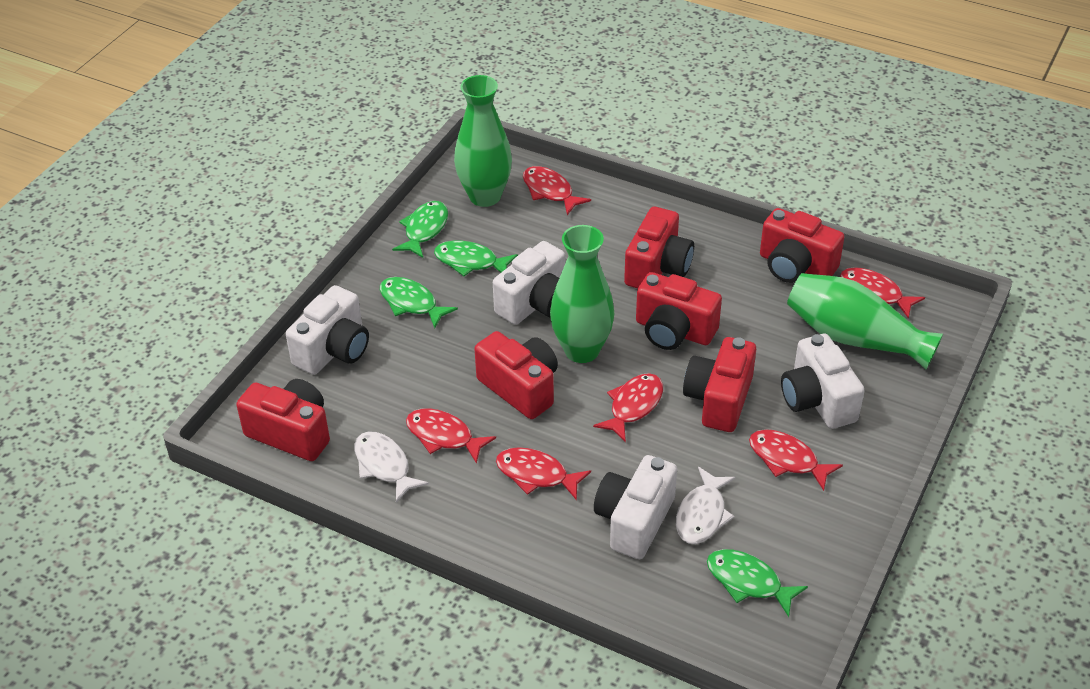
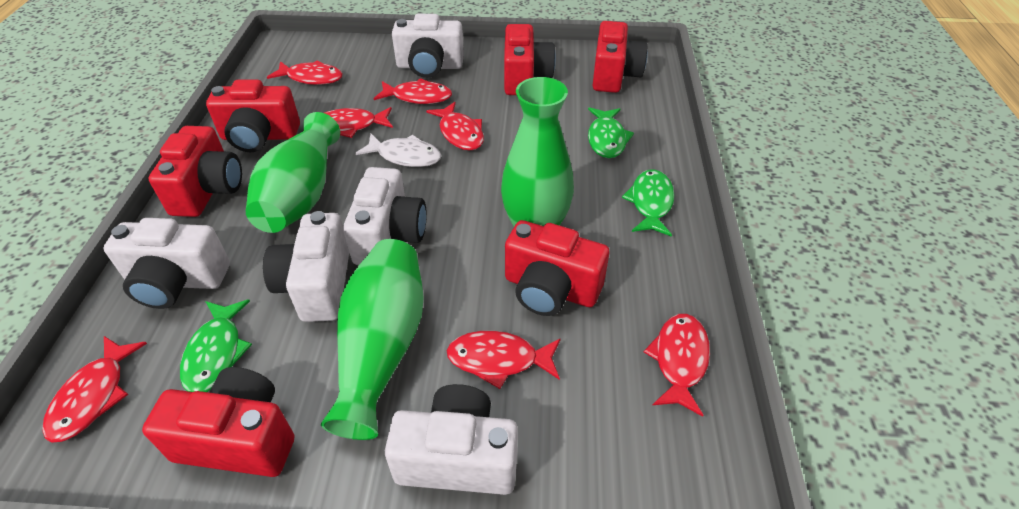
green fish: 4 -> 3
red fish: 6 -> 7
white camera: 4 -> 5
white fish: 2 -> 1

